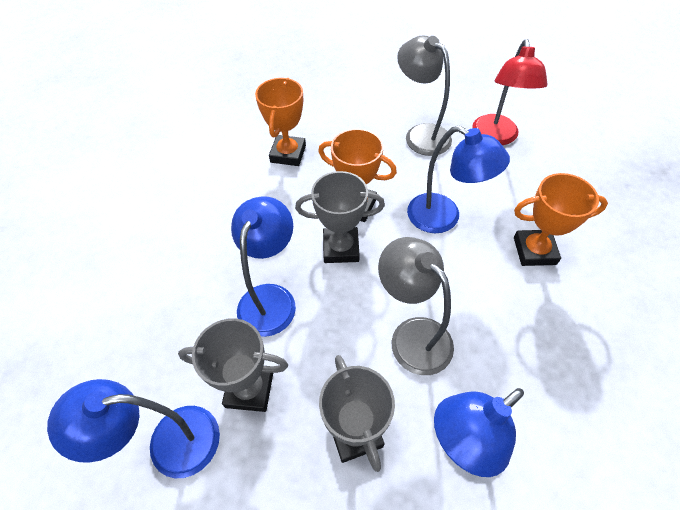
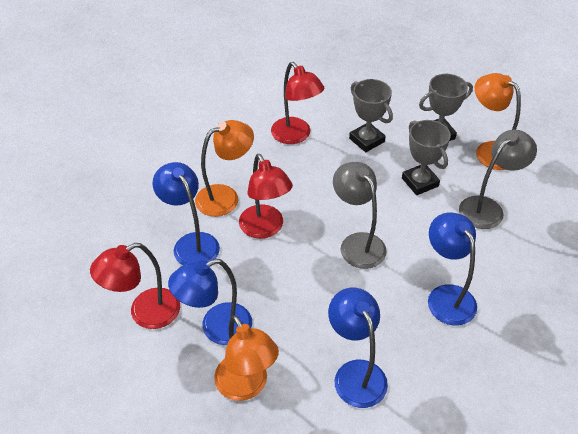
orange lamp: 0 -> 3
orange trophy: 3 -> 0
red lamp: 1 -> 3

